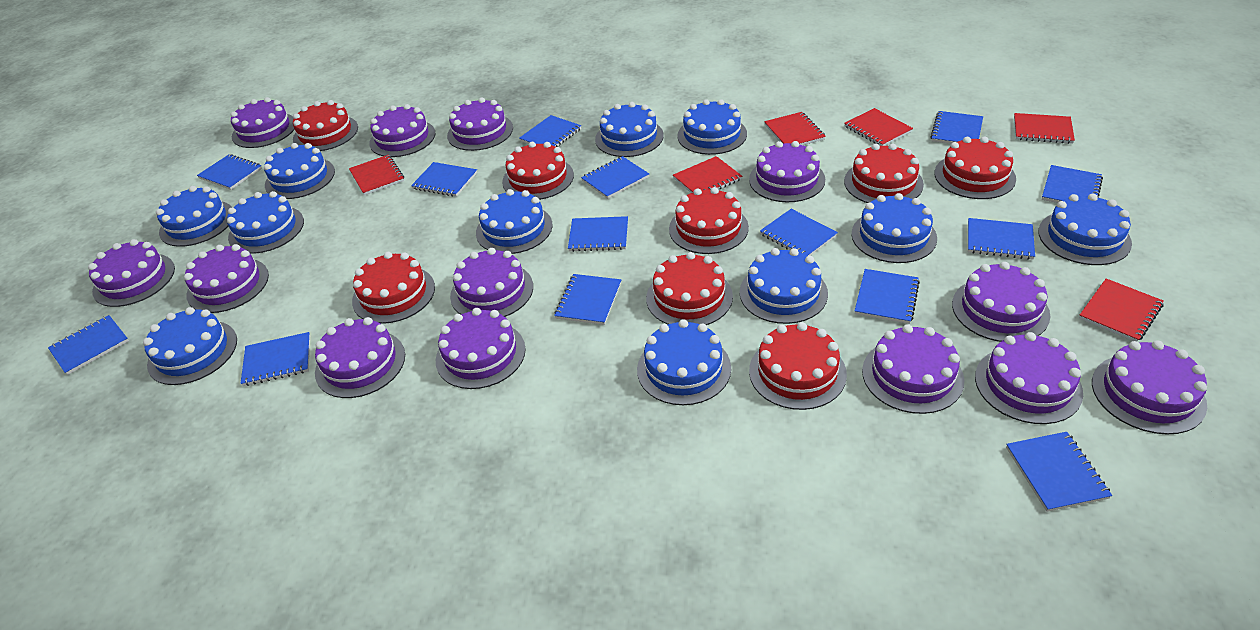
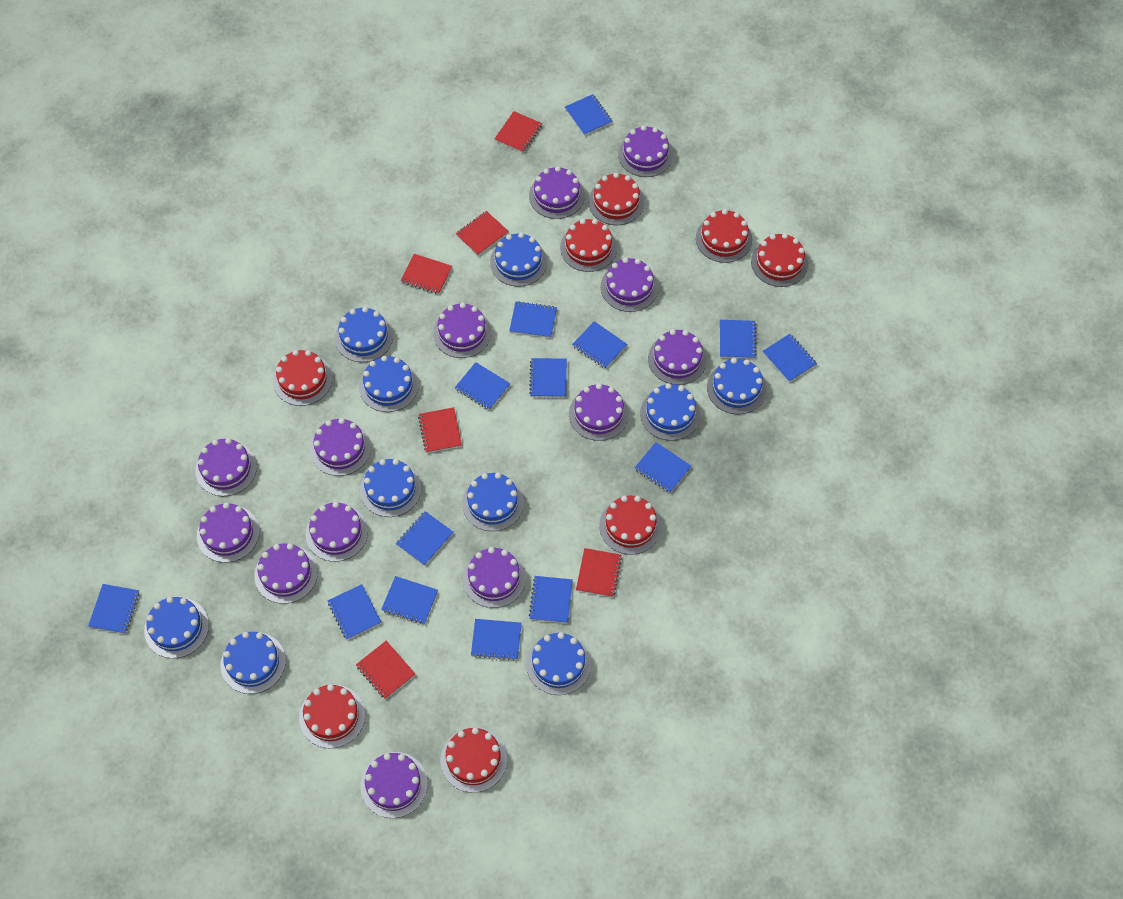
blue cake: 11 -> 10

